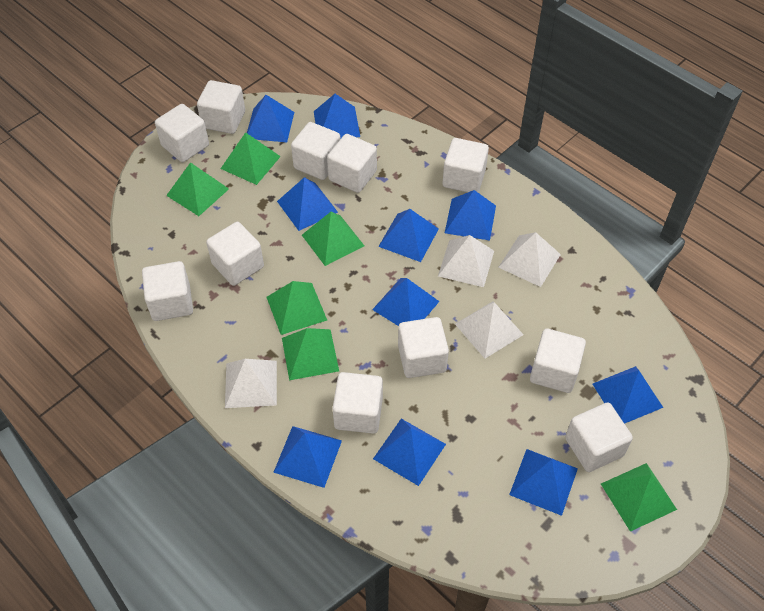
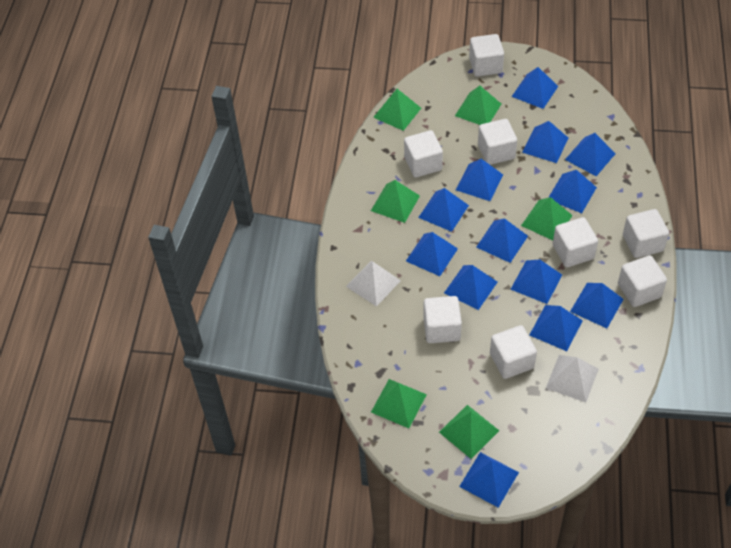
blue pyramid: 10 -> 13
white cube: 11 -> 8
white pyramid: 4 -> 2

